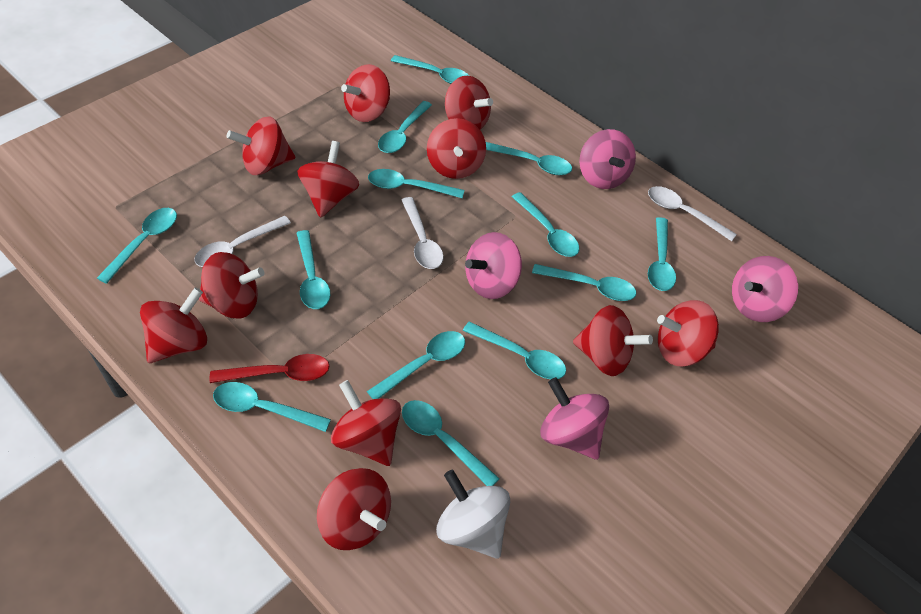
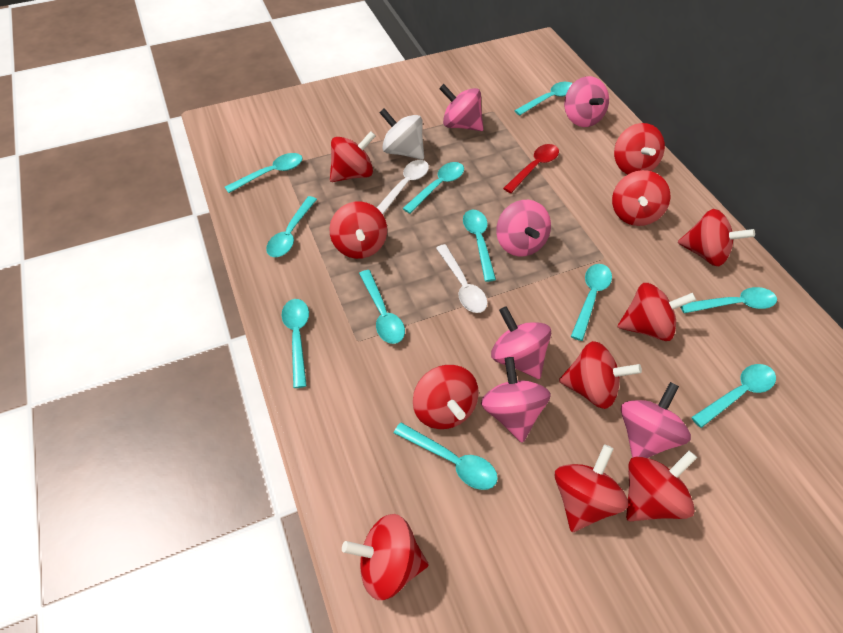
pink spinning top: 4 -> 6
turquoise spoon: 13 -> 11
white spoon: 3 -> 2

